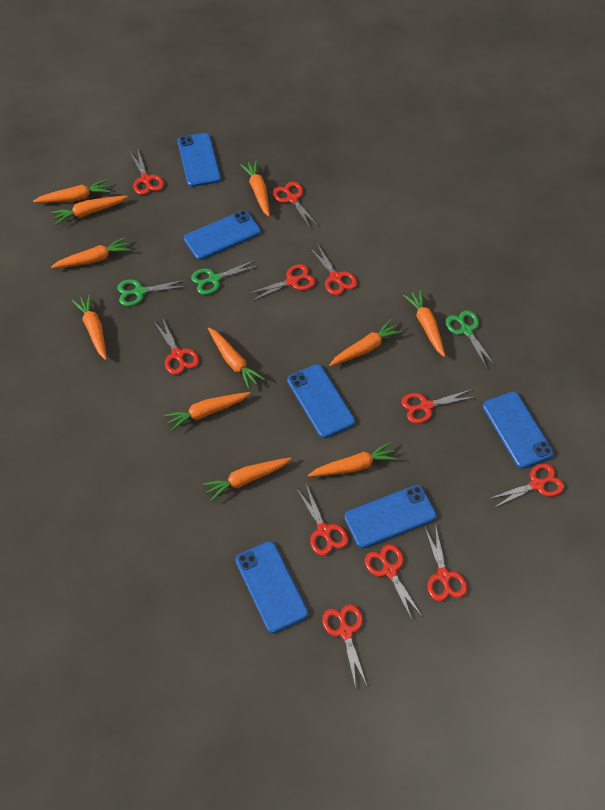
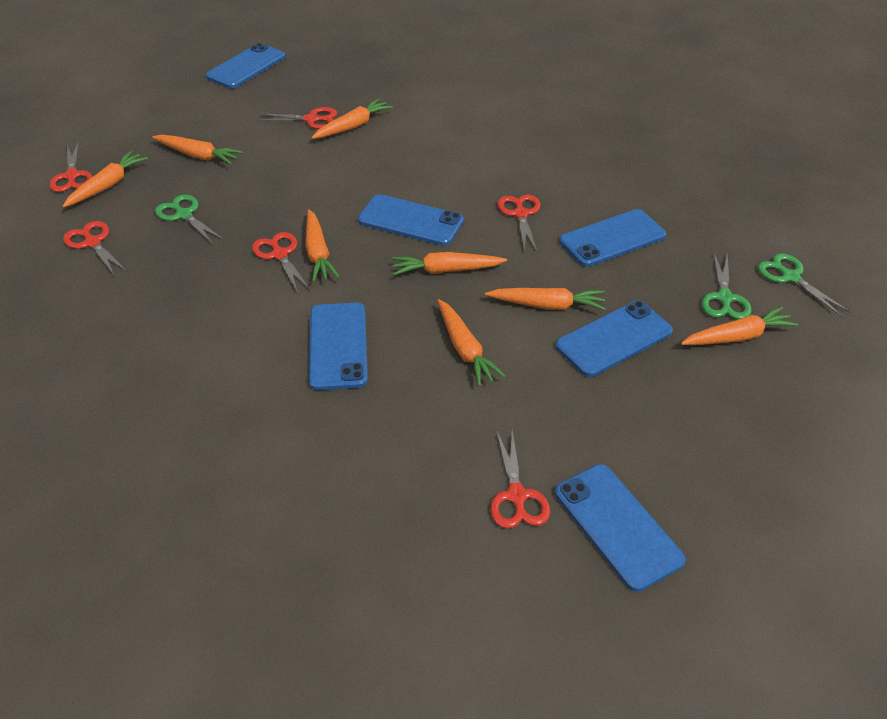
orange carrot: 11 -> 8
red scissors: 11 -> 6

